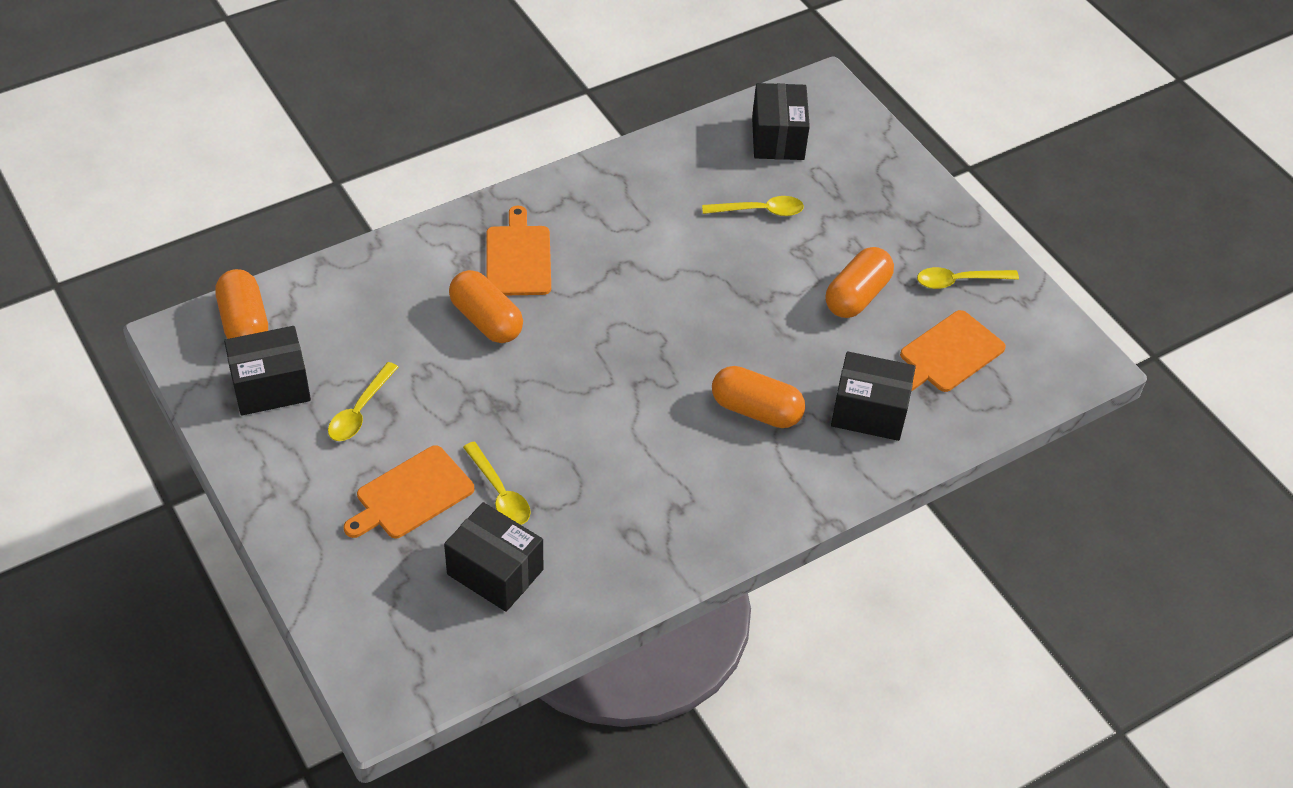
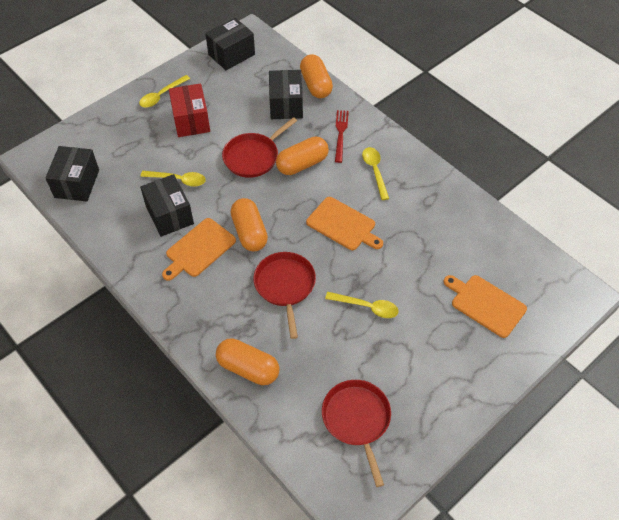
red box: 0 -> 1
red fork: 0 -> 1
red pan: 0 -> 3

